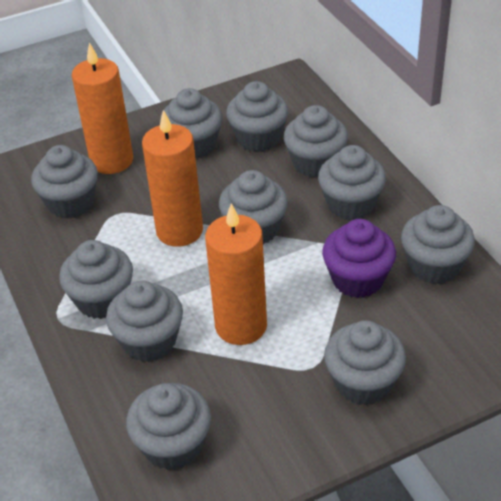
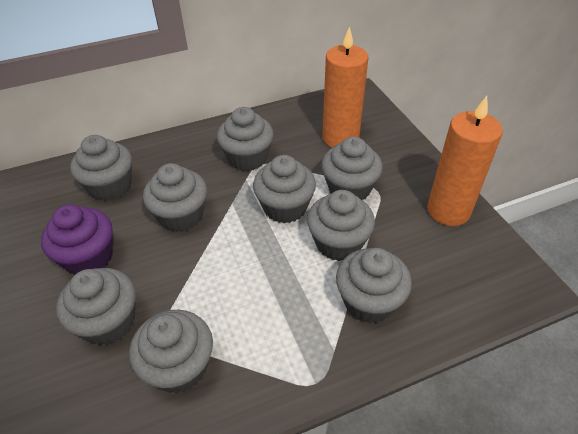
grey cupcake: 11 -> 9
orange candle: 3 -> 2

